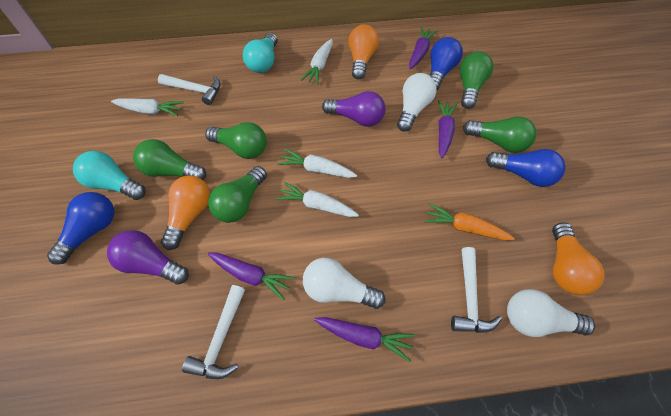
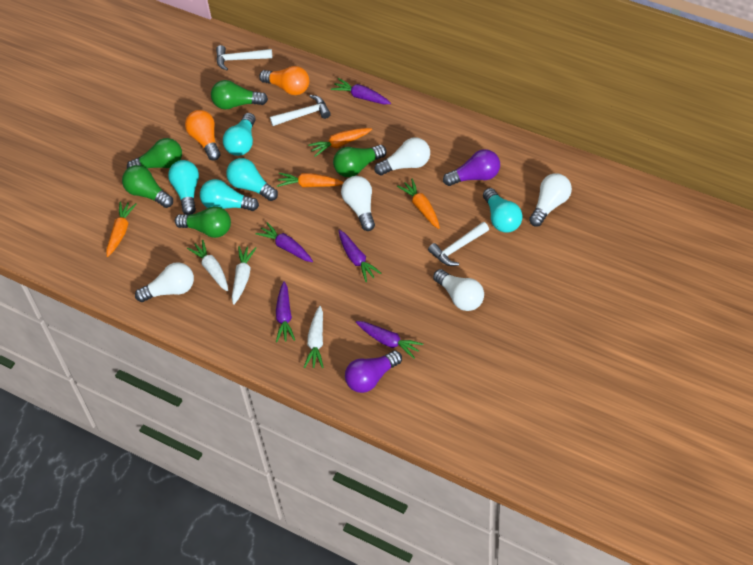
blue light bulb: 3 -> 0
orange carrot: 1 -> 4
orange light bulb: 3 -> 2
purple carrot: 4 -> 5
turquoise light bulb: 2 -> 5
white carrot: 4 -> 3
white light bulb: 3 -> 5

